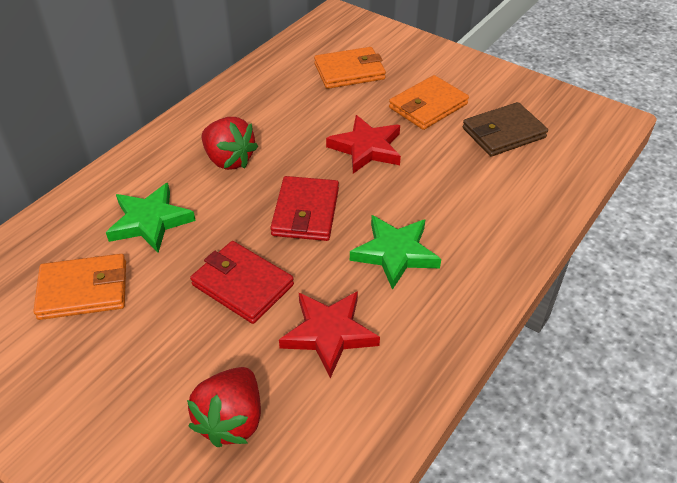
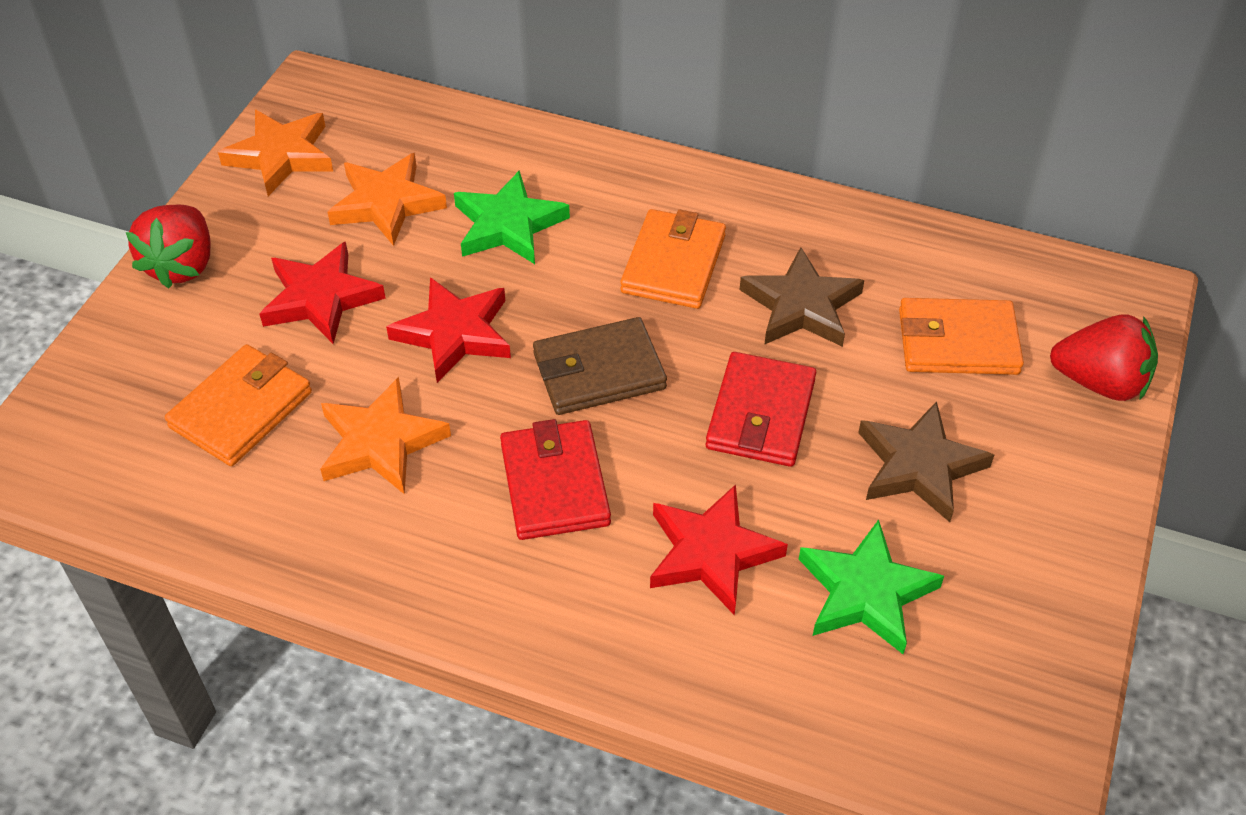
brown star: 0 -> 2
orange star: 0 -> 3
red star: 2 -> 3

